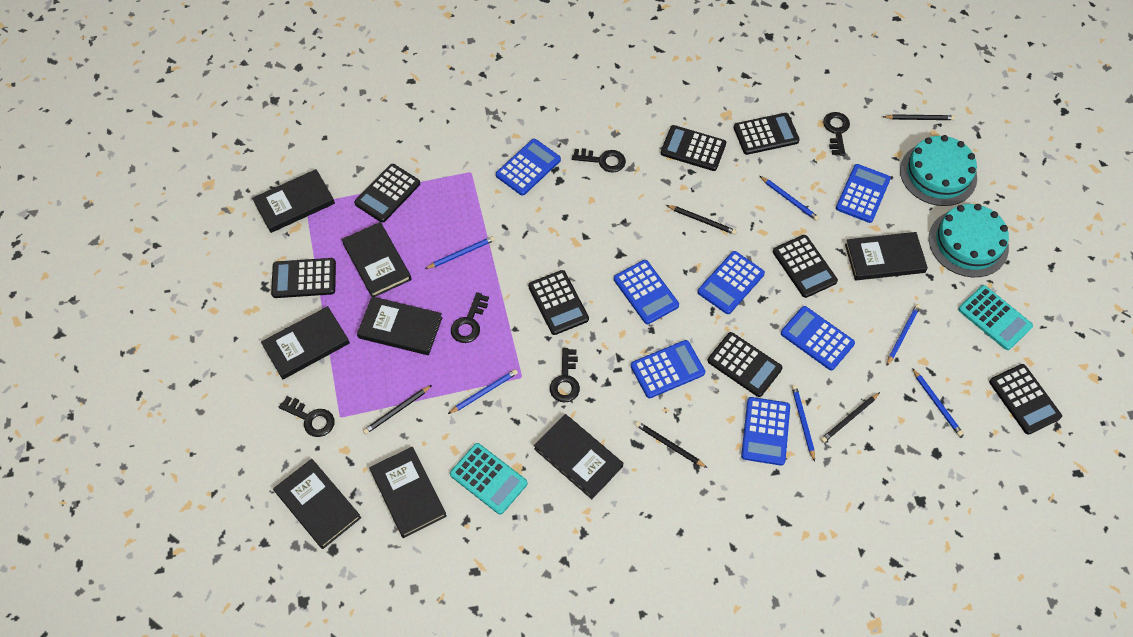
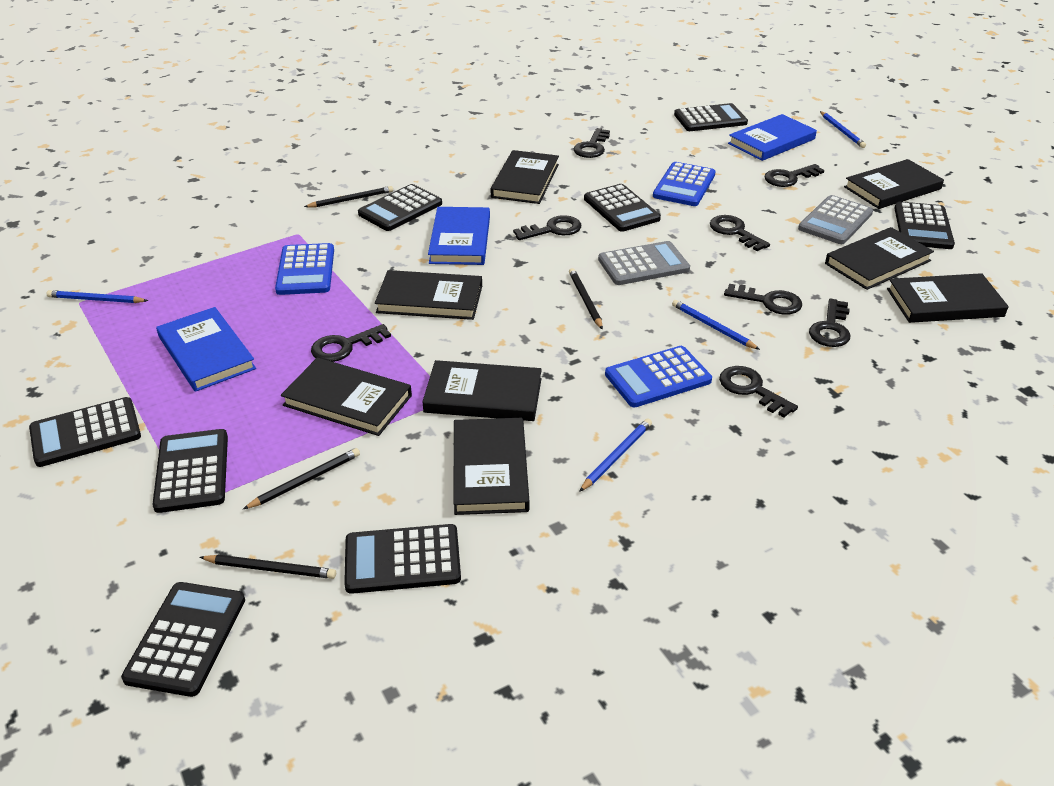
black key: 5 -> 8
black pencil: 5 -> 4
blue book: 0 -> 3
blue calculator: 7 -> 3
blue pencil: 6 -> 4
grey calculator: 0 -> 2
turquoise cake: 2 -> 0
turquoise calculator: 2 -> 0

